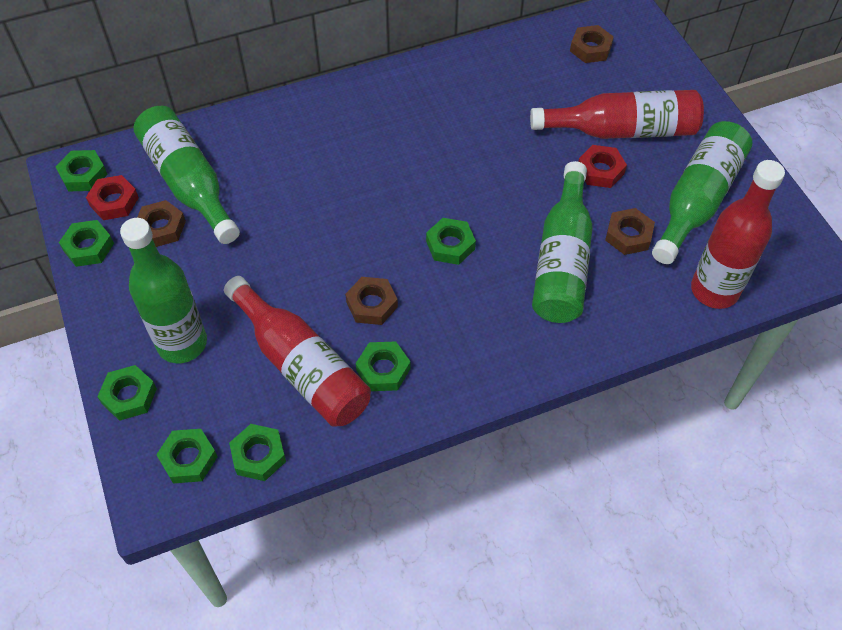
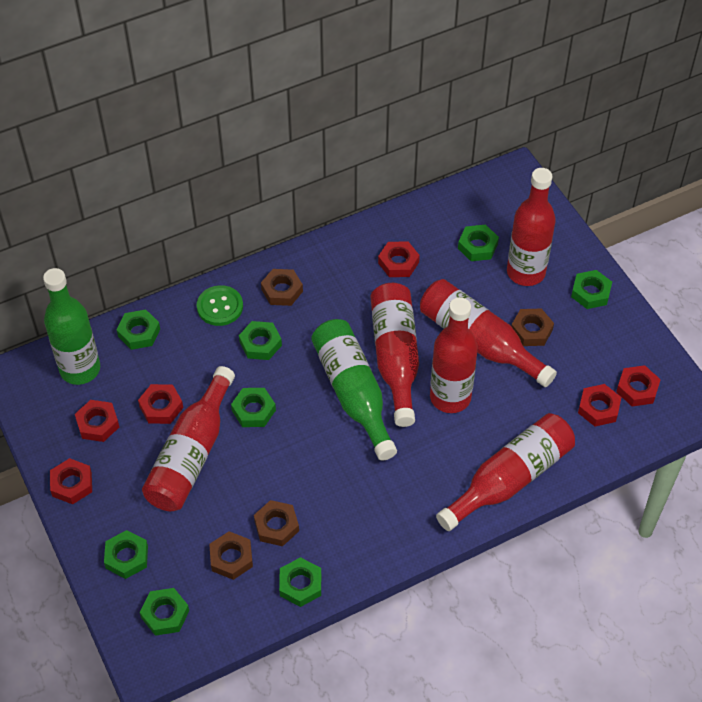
green bottle: 4 -> 2
green button: 0 -> 1
green nut: 7 -> 8
red bottle: 3 -> 6
red nut: 2 -> 6

